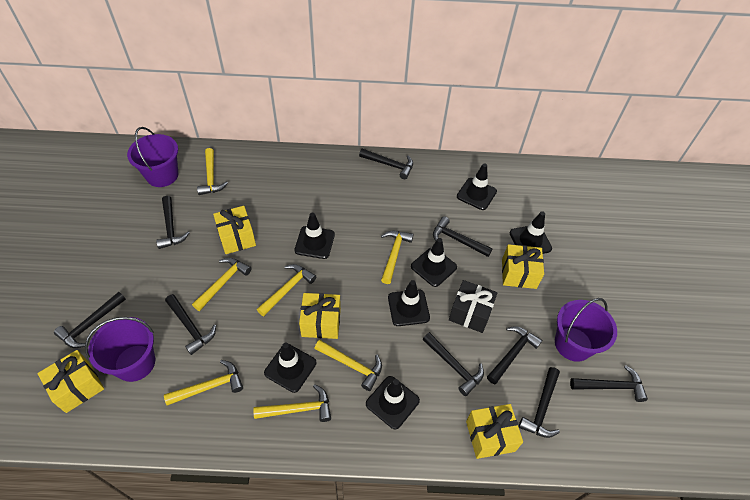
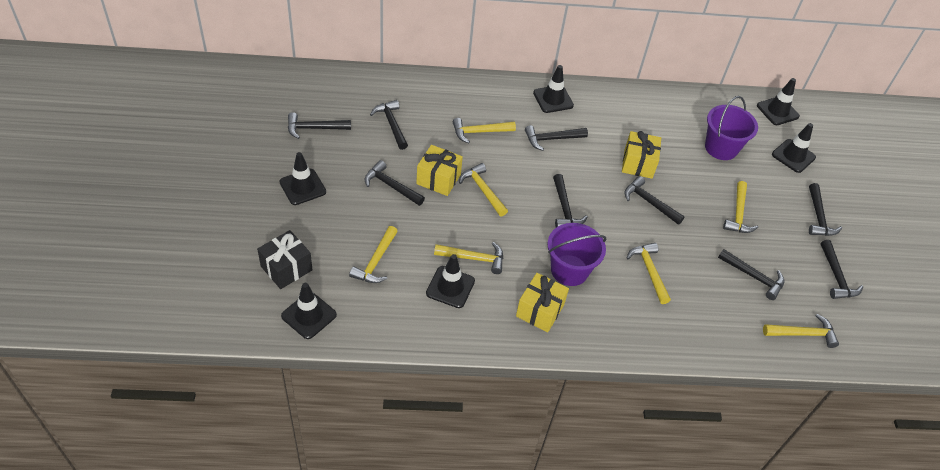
black traffic cone: 7 -> 6
purple bucket: 3 -> 2
yellow gift: 5 -> 3

